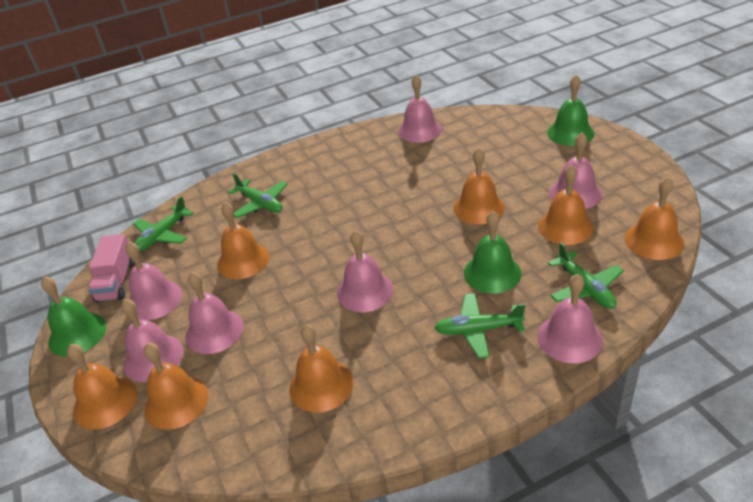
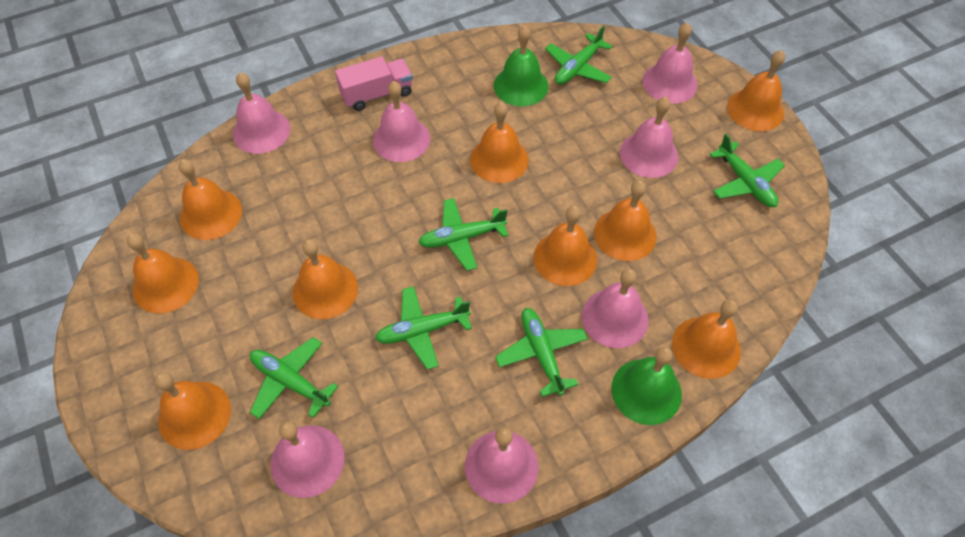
green bell: 3 -> 2
green plane: 4 -> 6
orange bell: 7 -> 9

